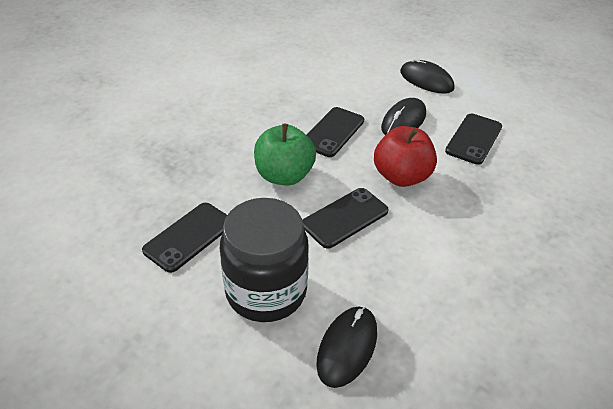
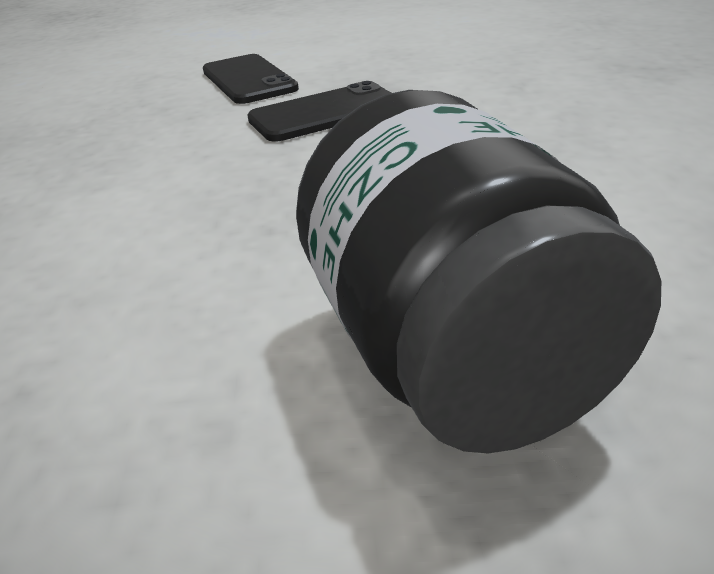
black mouse: 3 -> 0
black phone: 4 -> 2
green apple: 1 -> 0
red apple: 1 -> 0

